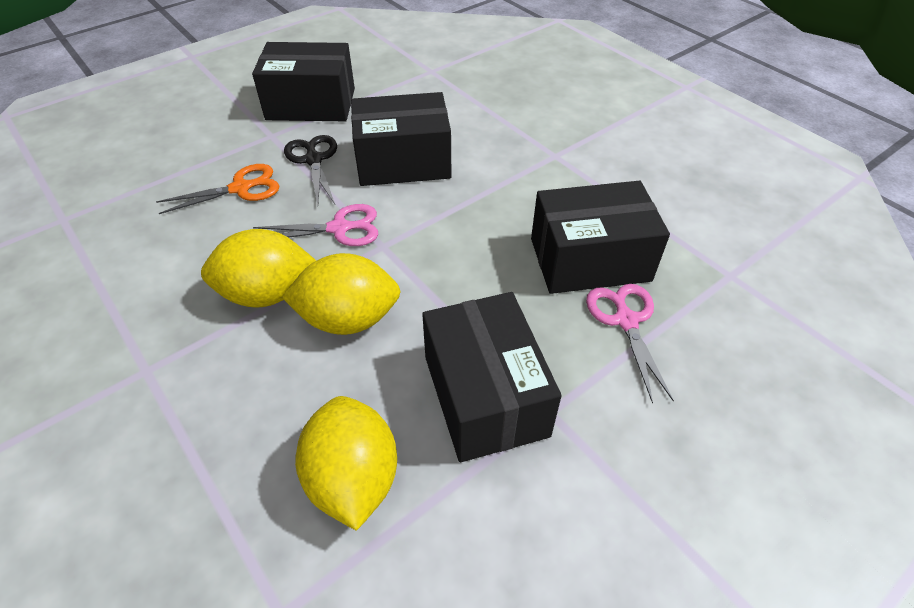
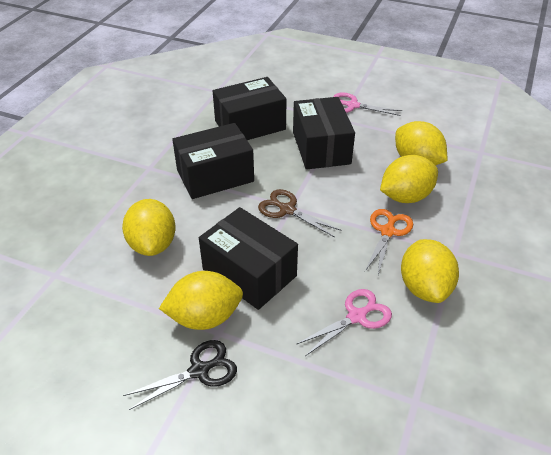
brown scissors: 0 -> 1
yellow lemon: 3 -> 5

